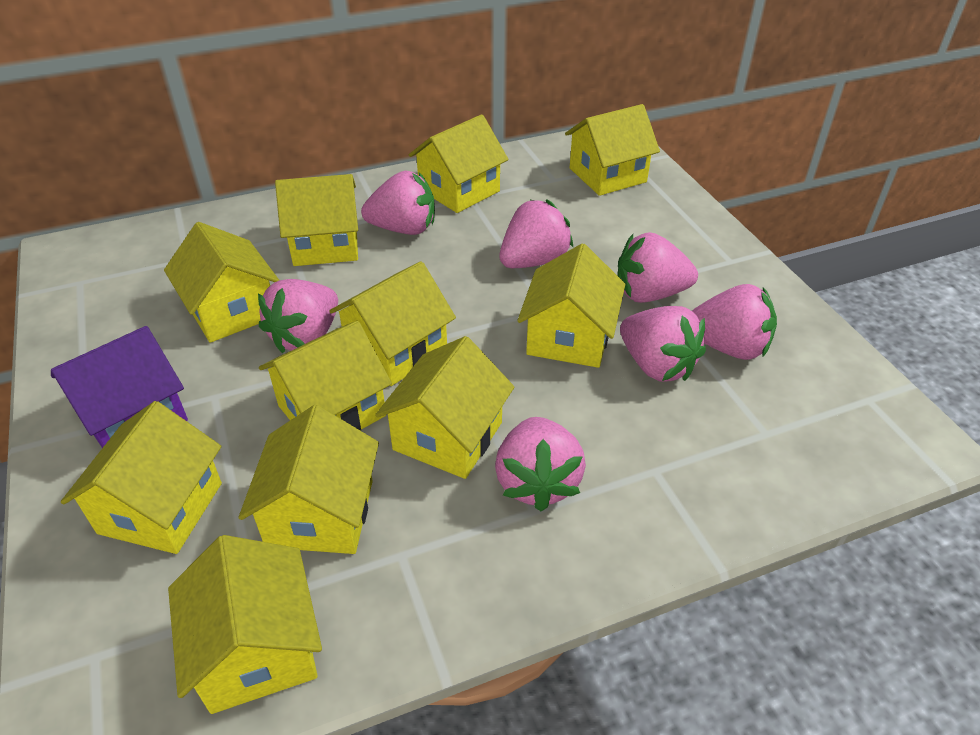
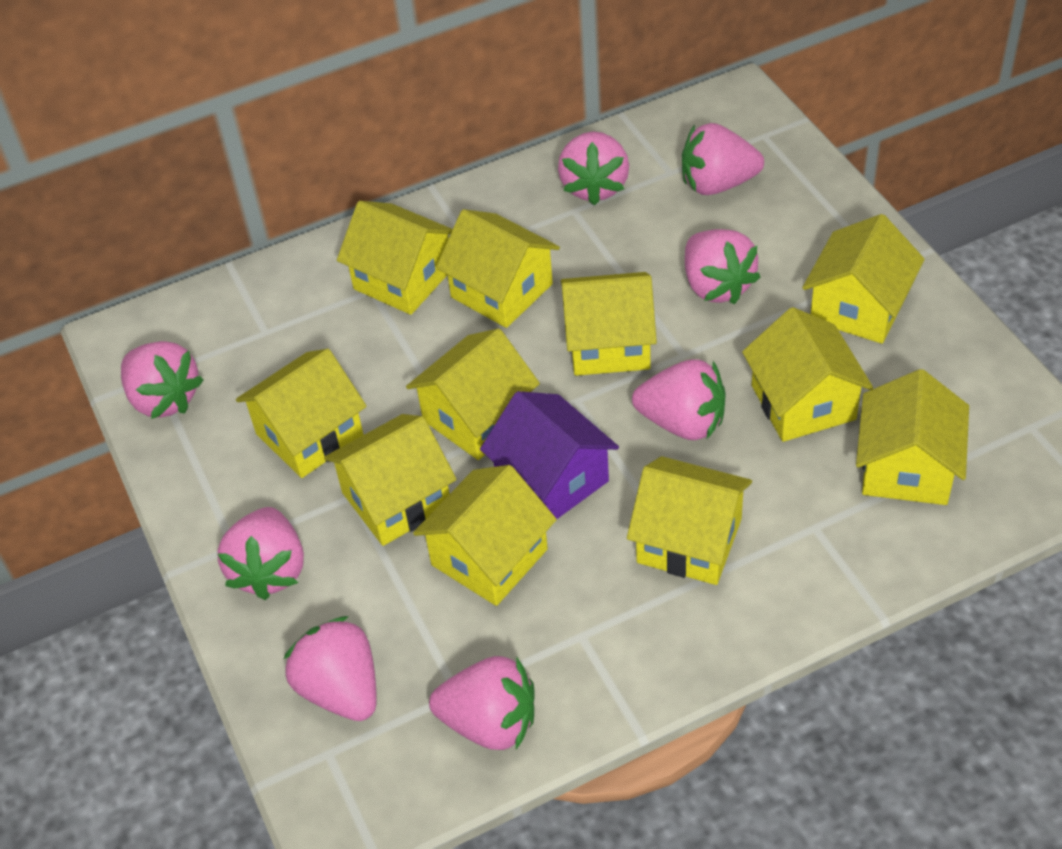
pink strawberry: 7 -> 8

